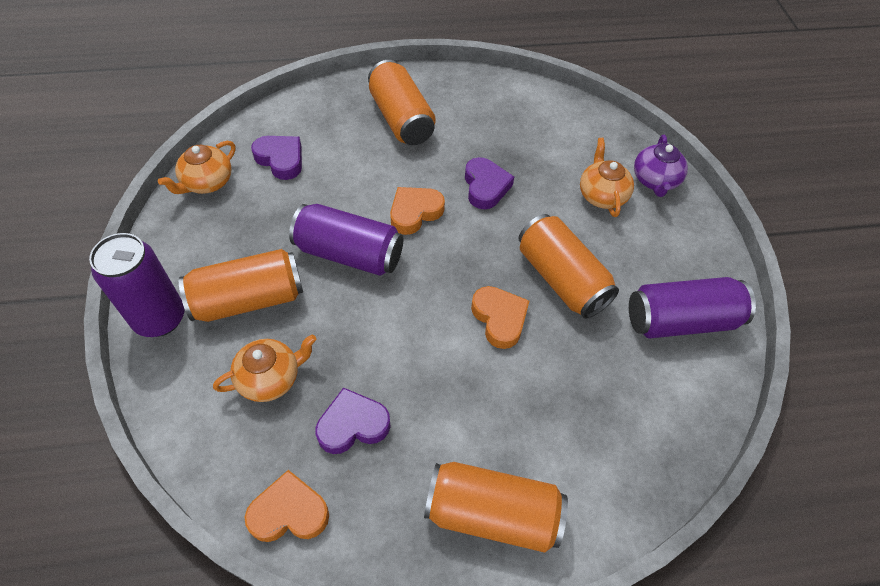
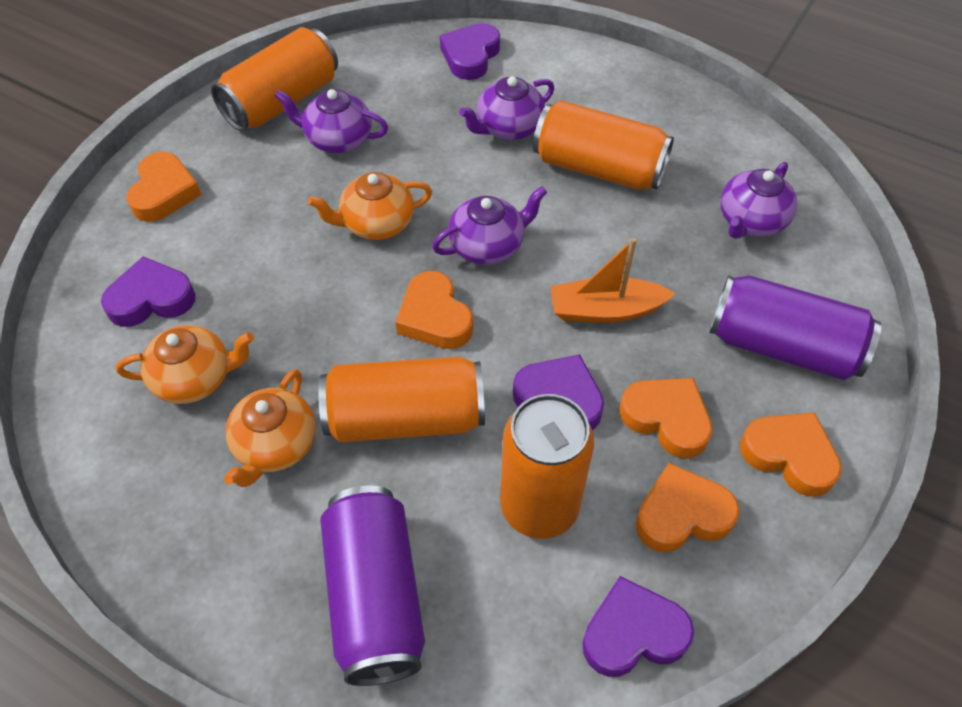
orange boat: 0 -> 1
orange heart: 3 -> 5
purple can: 3 -> 2
purple heart: 3 -> 4
purple teapot: 1 -> 4

